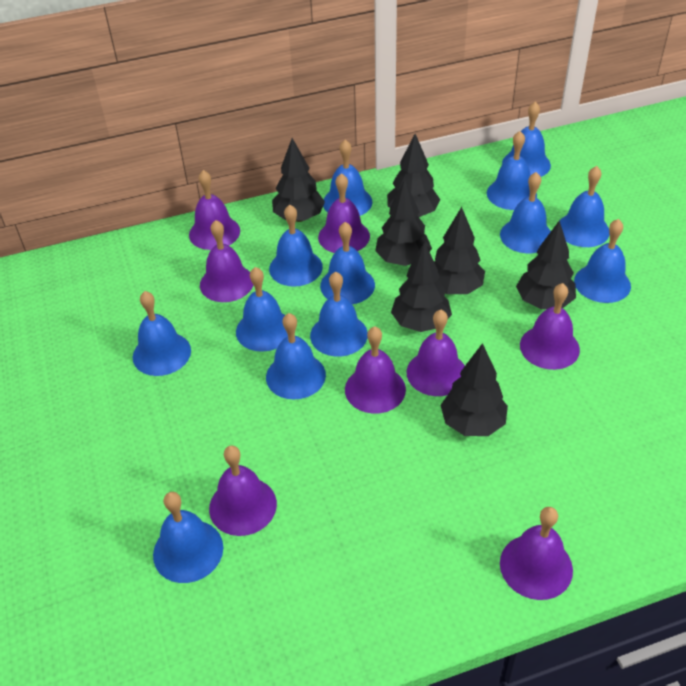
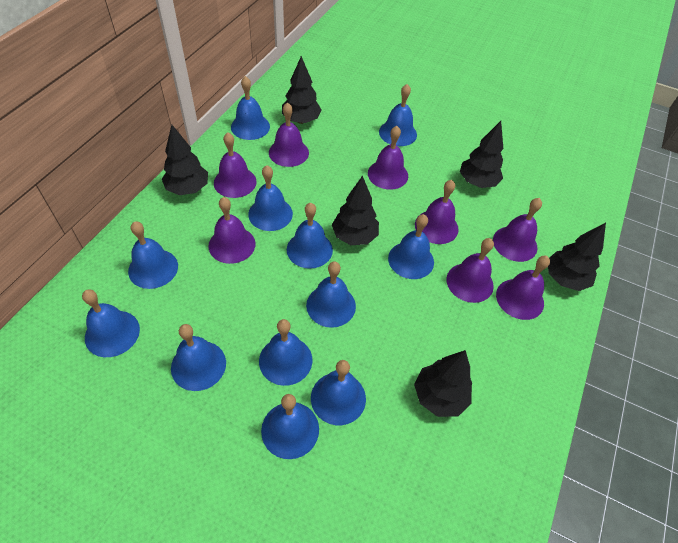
black tree: 7 -> 6
blue bell: 13 -> 12

